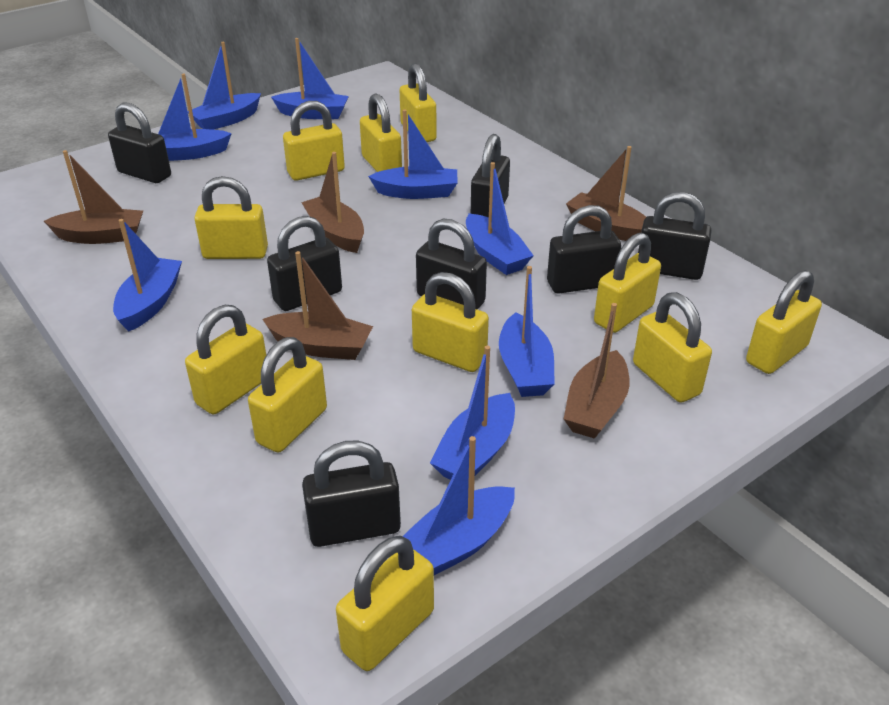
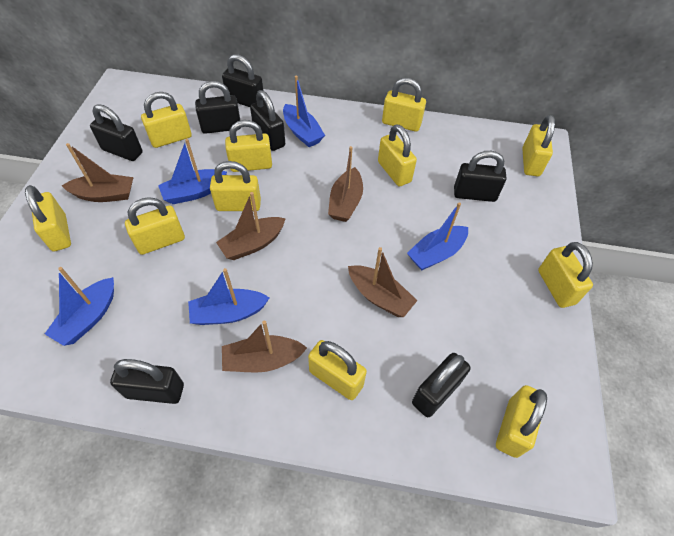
blue boat: 9 -> 5

